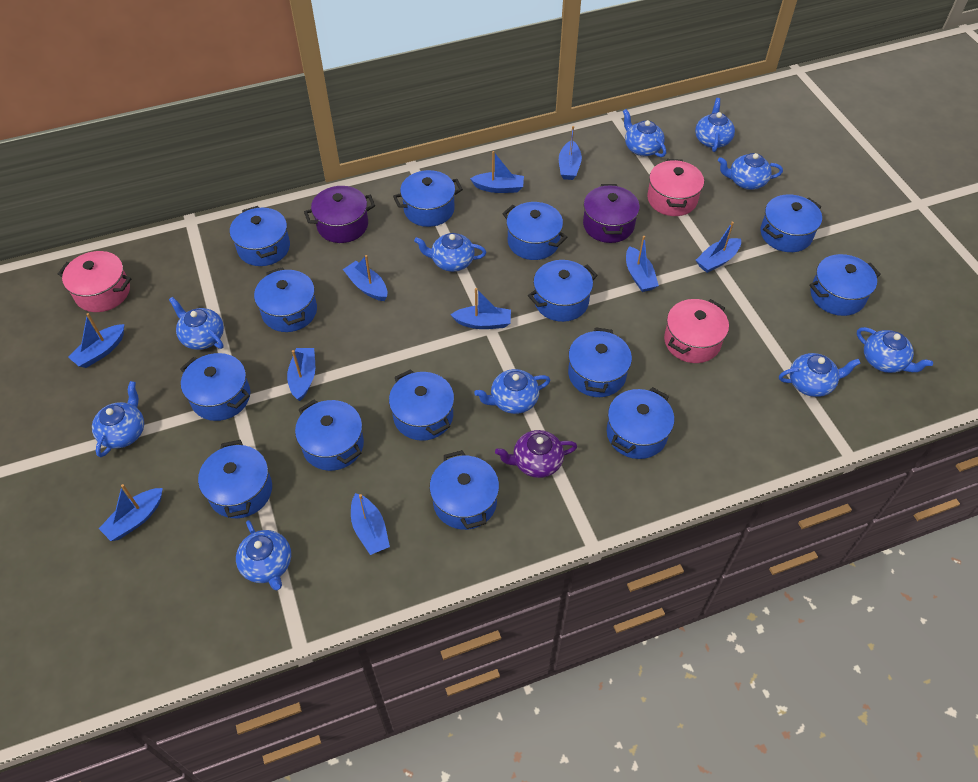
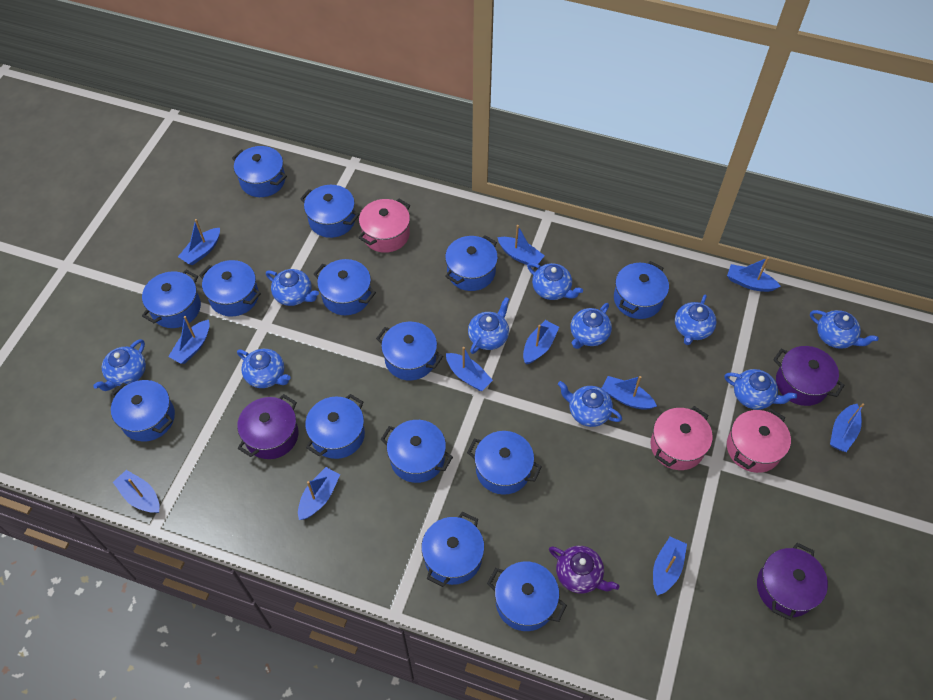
blue boat: 10 -> 11
purple pot: 2 -> 3

